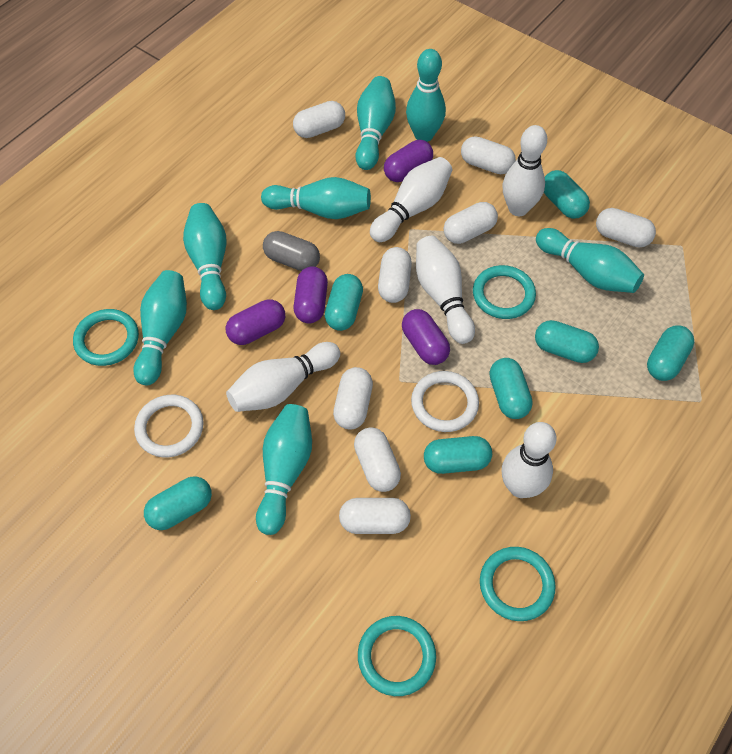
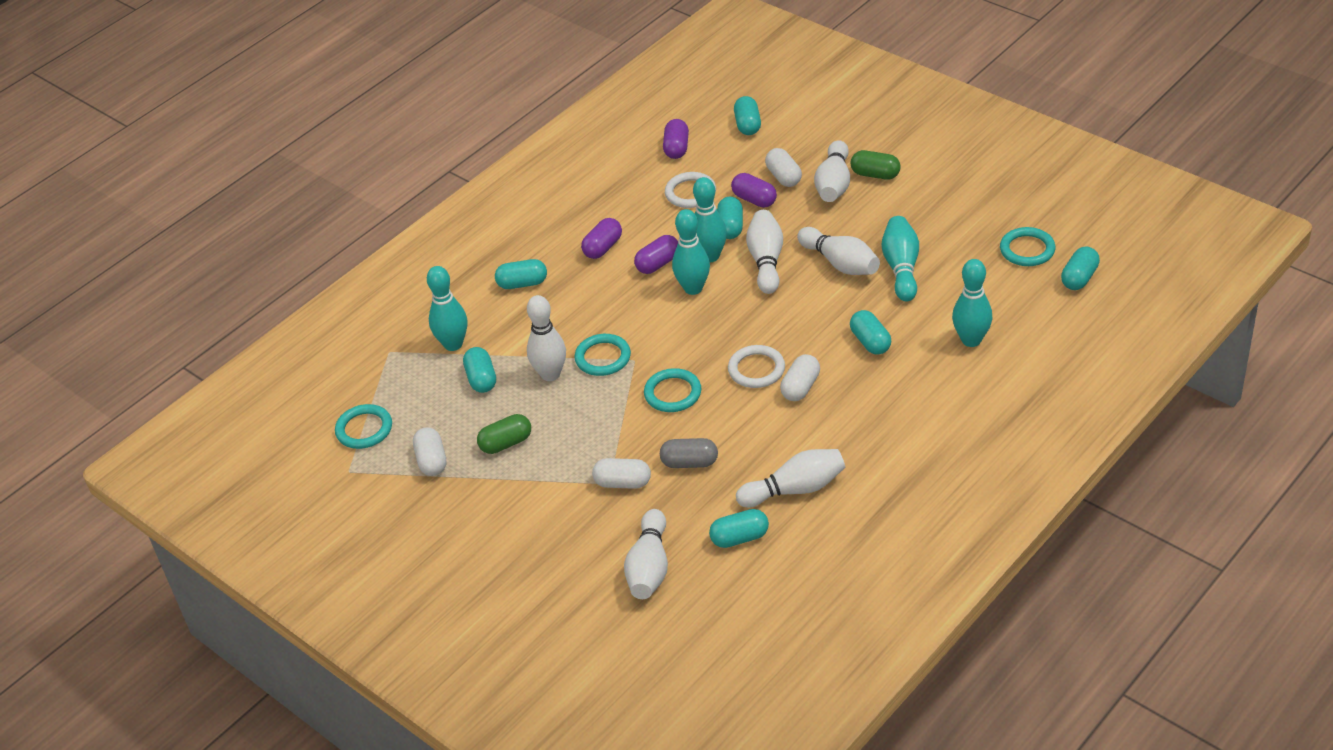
green capsule: 0 -> 2
turquoise bowling pin: 7 -> 5
white bowling pin: 5 -> 6
white capsule: 8 -> 4

